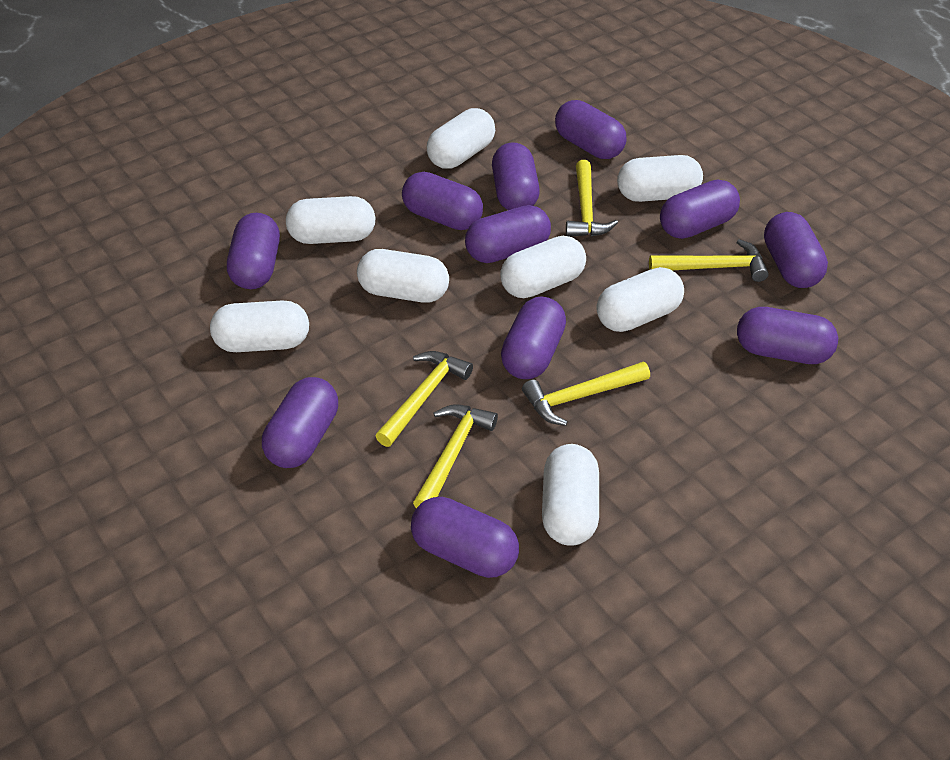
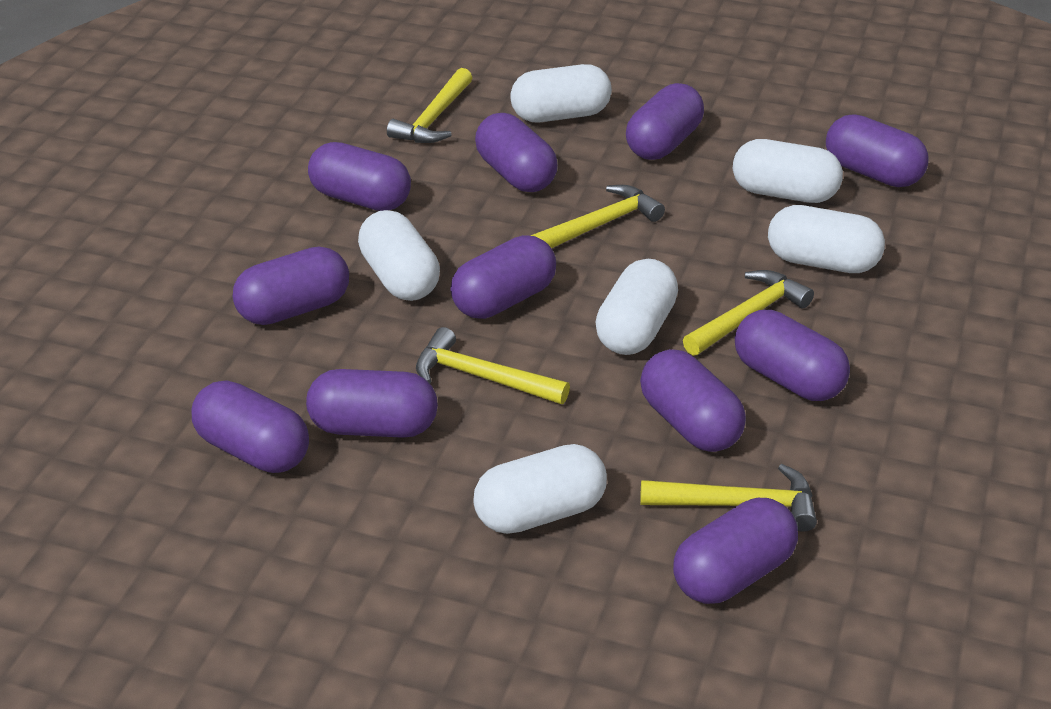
white capsule: 8 -> 6

